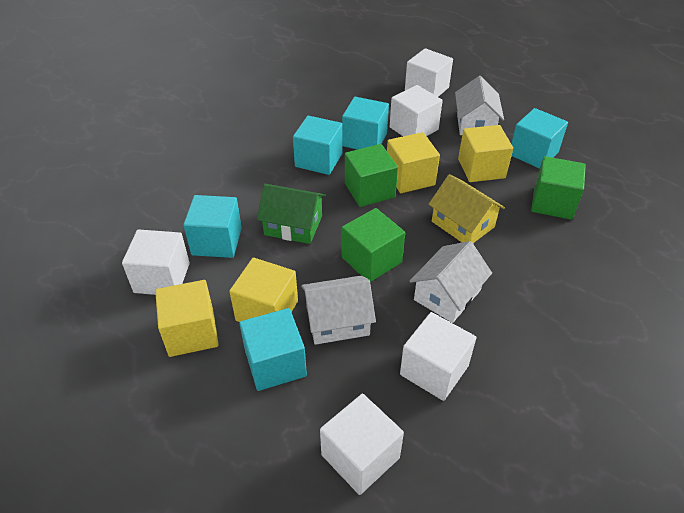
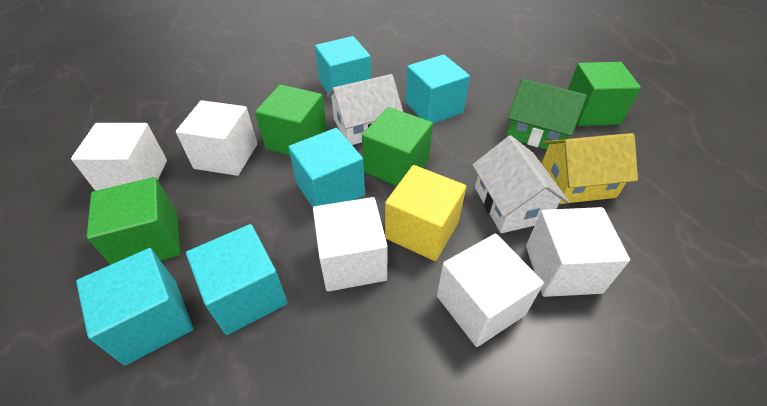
green cube: 3 -> 4
white house: 3 -> 2
yellow cube: 4 -> 1

